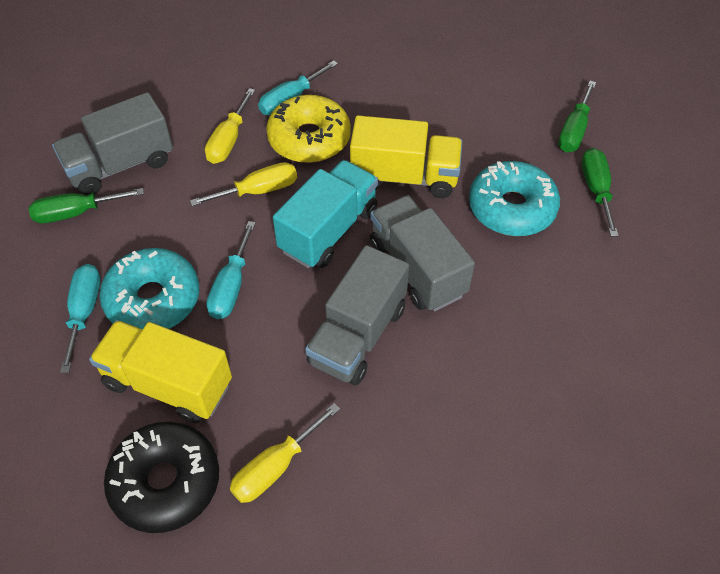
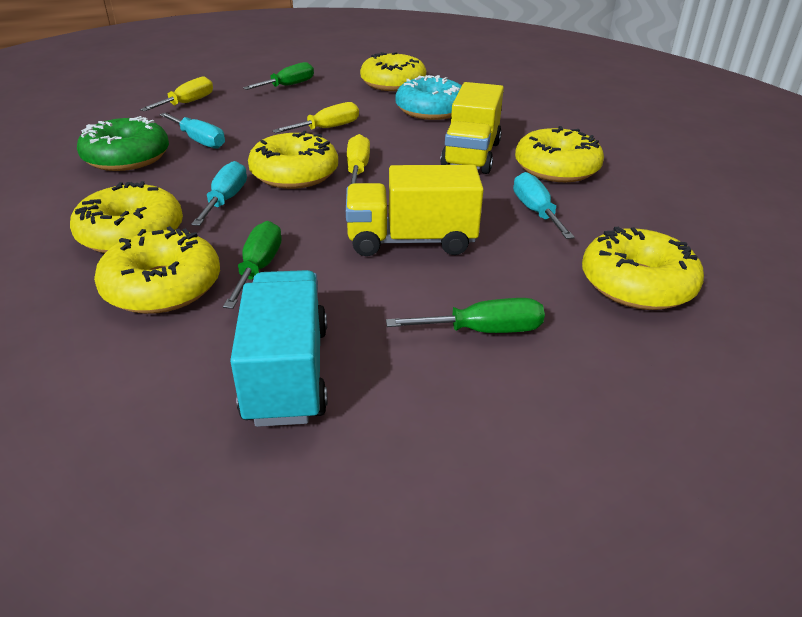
black donut: 1 -> 0
green donut: 0 -> 1
grey truck: 3 -> 0
turquoise donut: 2 -> 1
yellow donut: 1 -> 6

